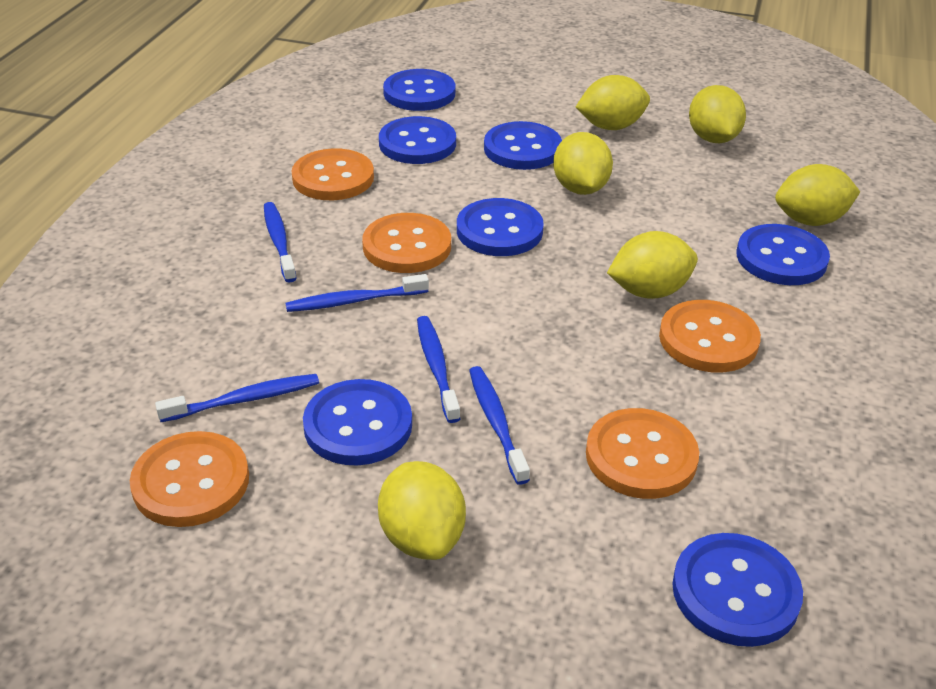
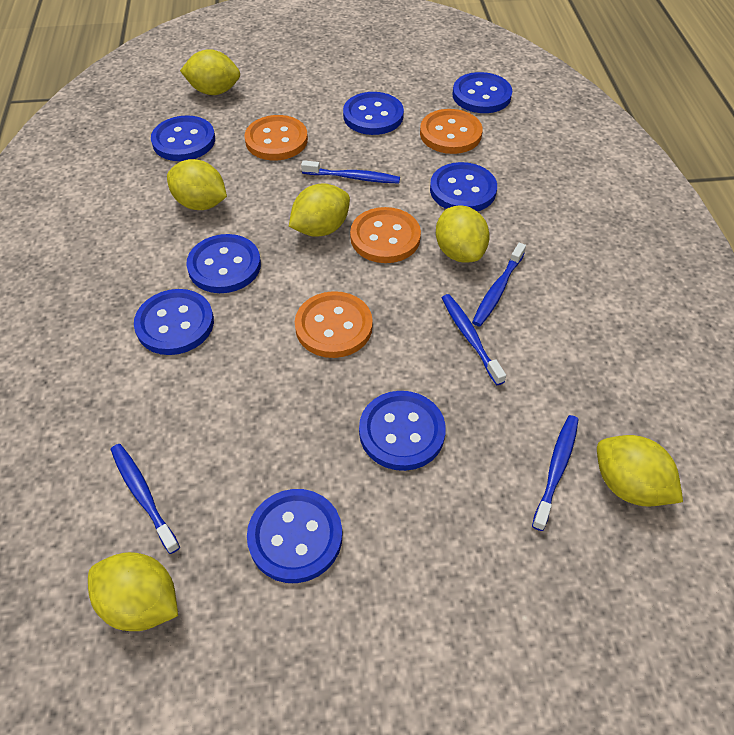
blue button: 7 -> 8
orange button: 5 -> 4

